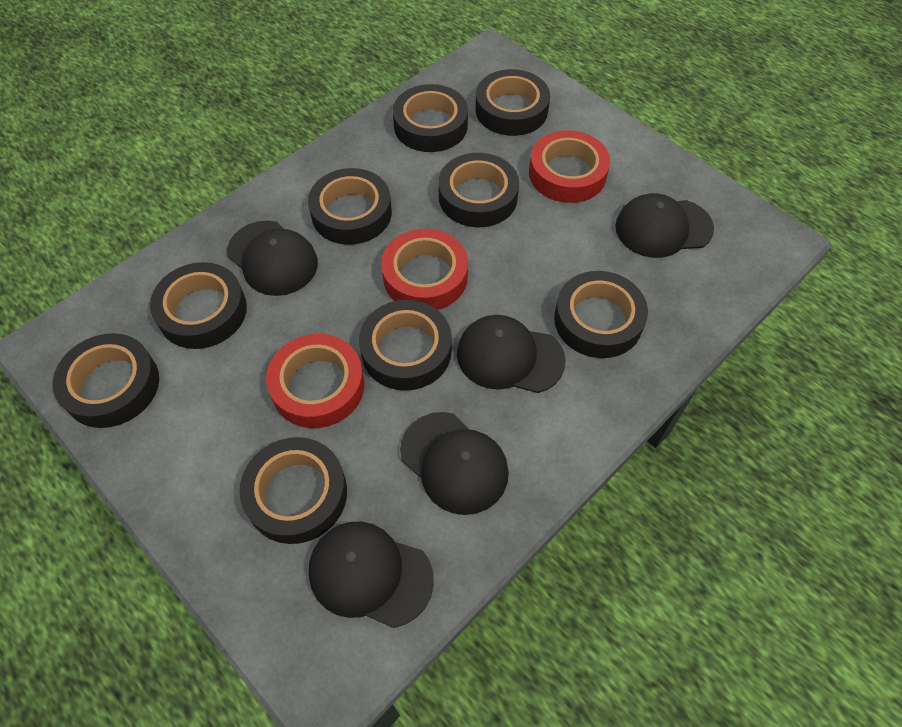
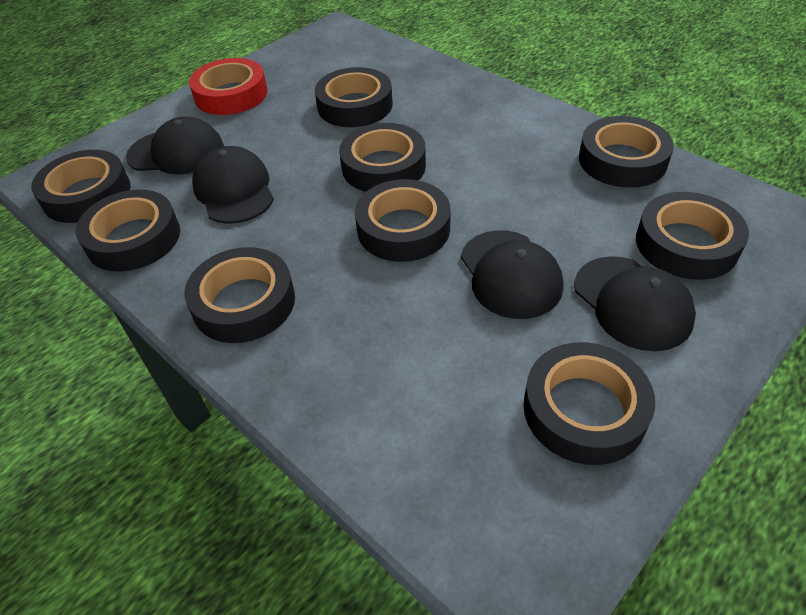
black cap: 5 -> 4
red tape: 3 -> 1

